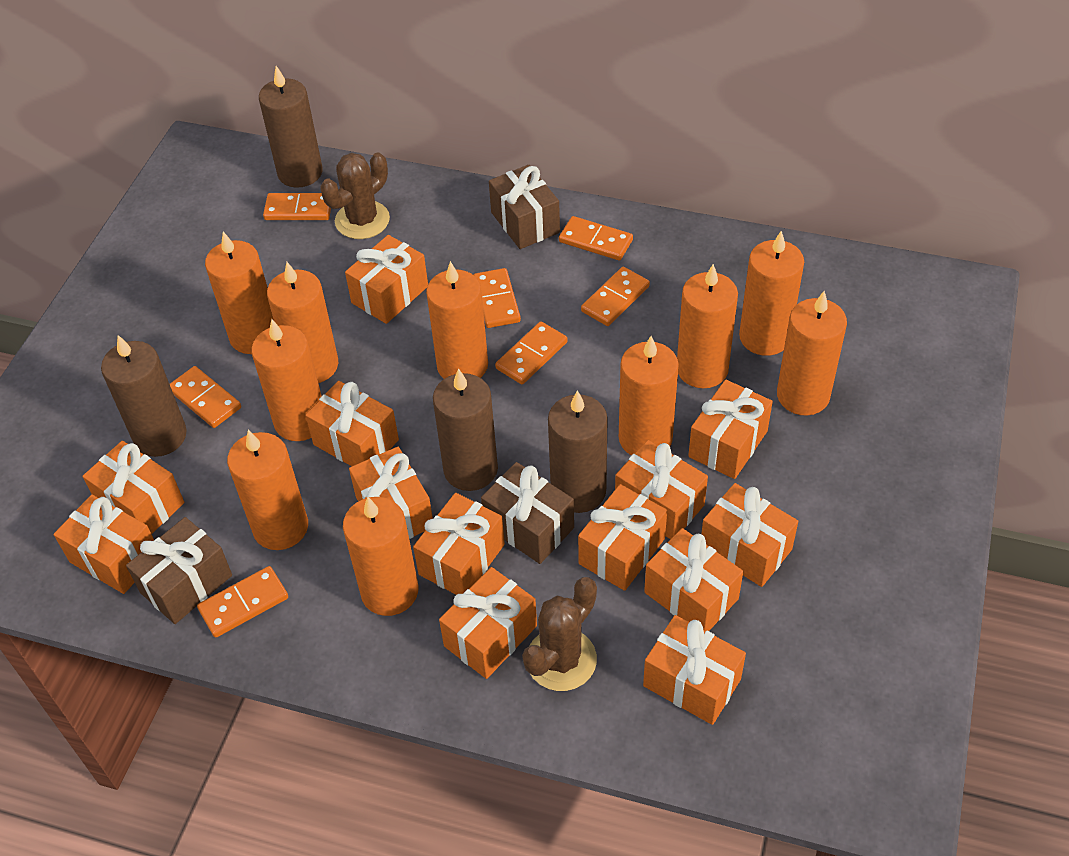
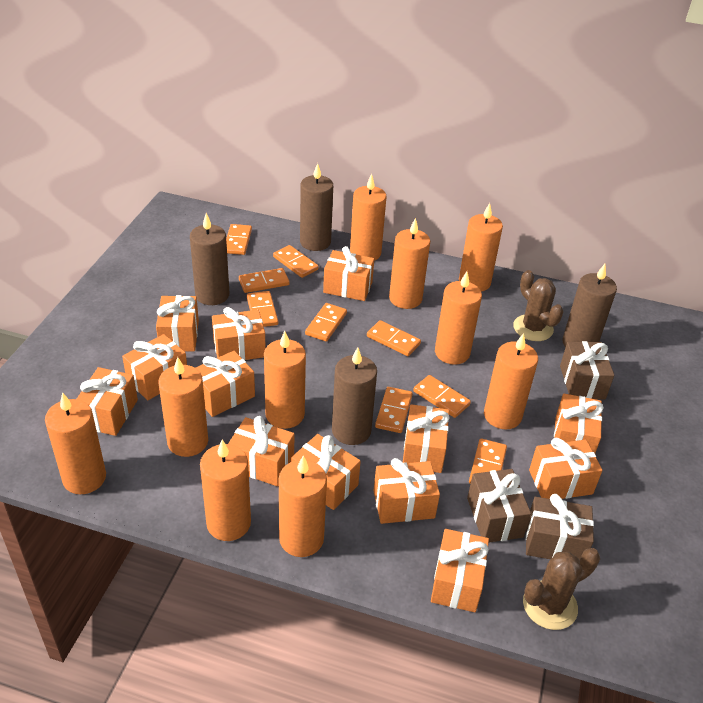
orange domino: 7 -> 9

